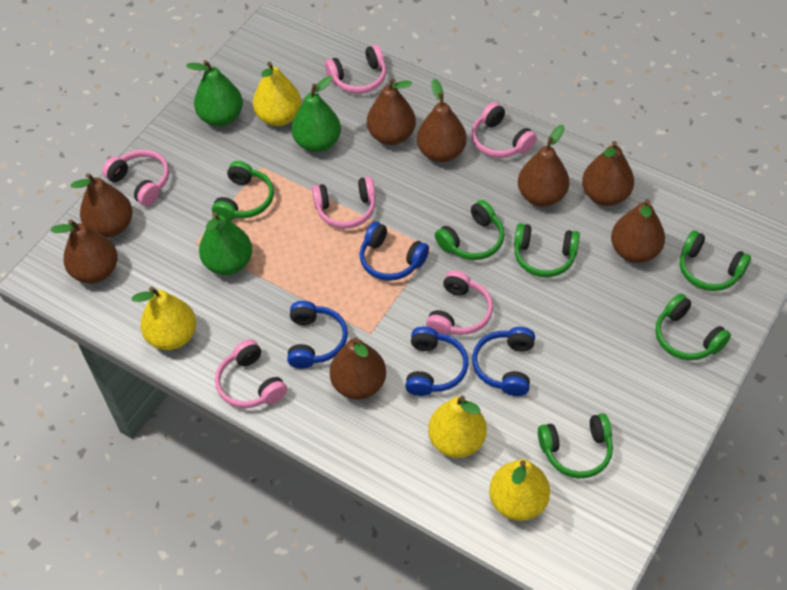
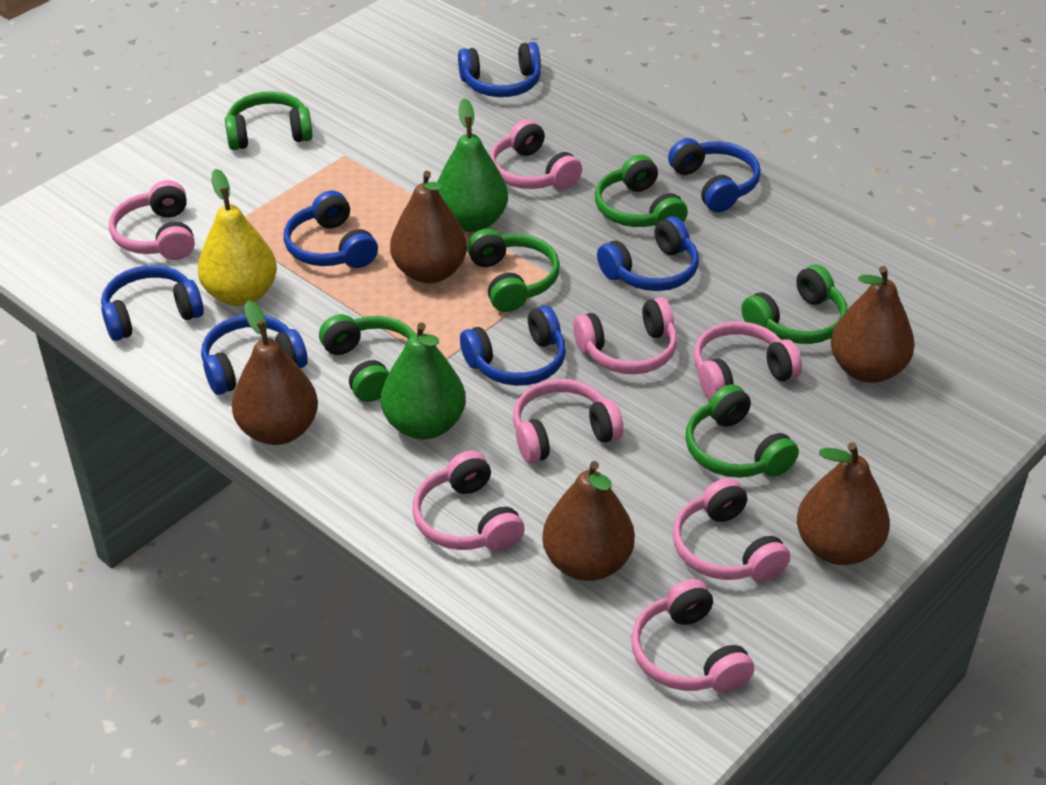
blue headphones: 4 -> 7
brown pear: 8 -> 5
green pear: 3 -> 2
pink headphones: 6 -> 8
yellow pear: 4 -> 1

